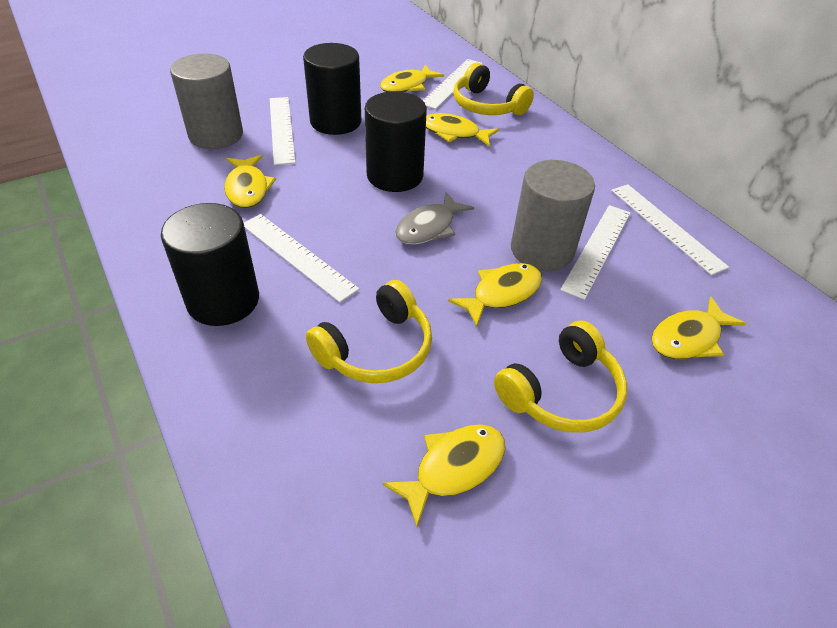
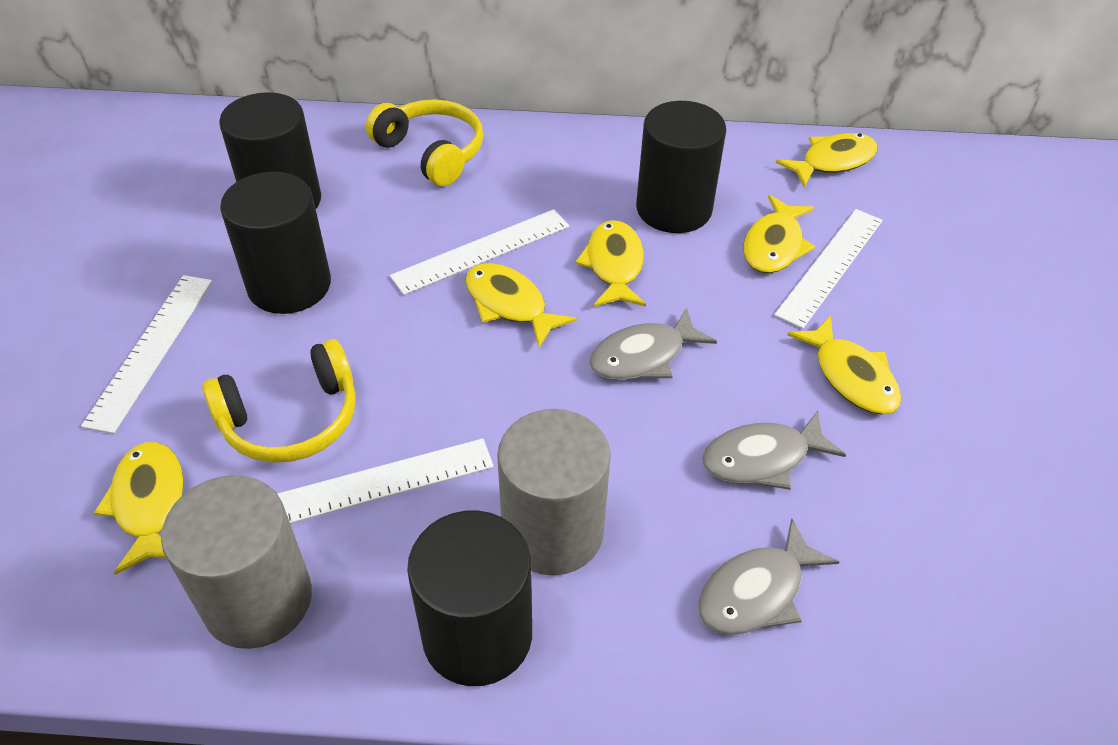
black cylinder: 3 -> 4
grey fish: 1 -> 3
white ruler: 5 -> 4
yellow headphones: 3 -> 2

